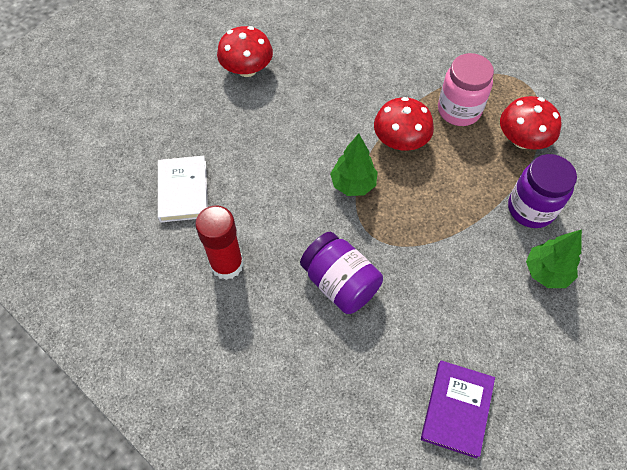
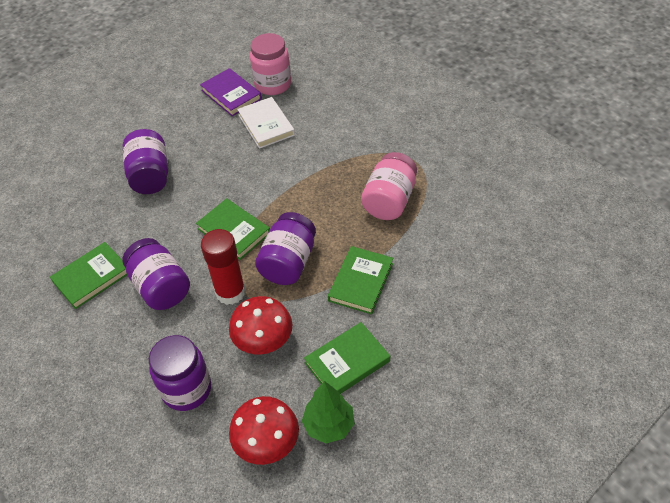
green book: 0 -> 4
green tree: 2 -> 1
pink jar: 1 -> 2
purple jar: 2 -> 4
red mushroom: 3 -> 2

